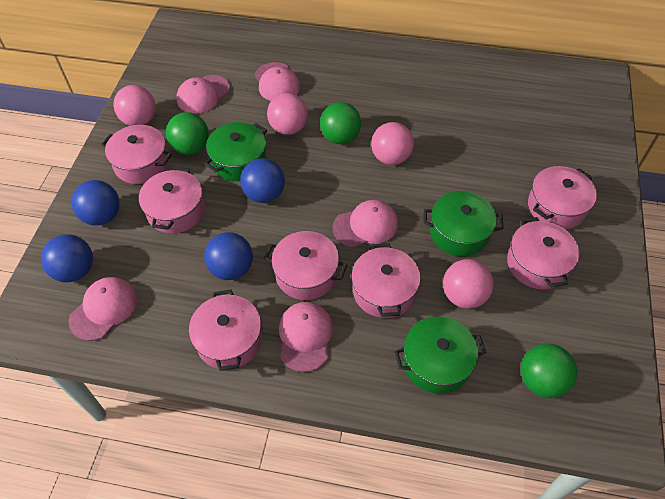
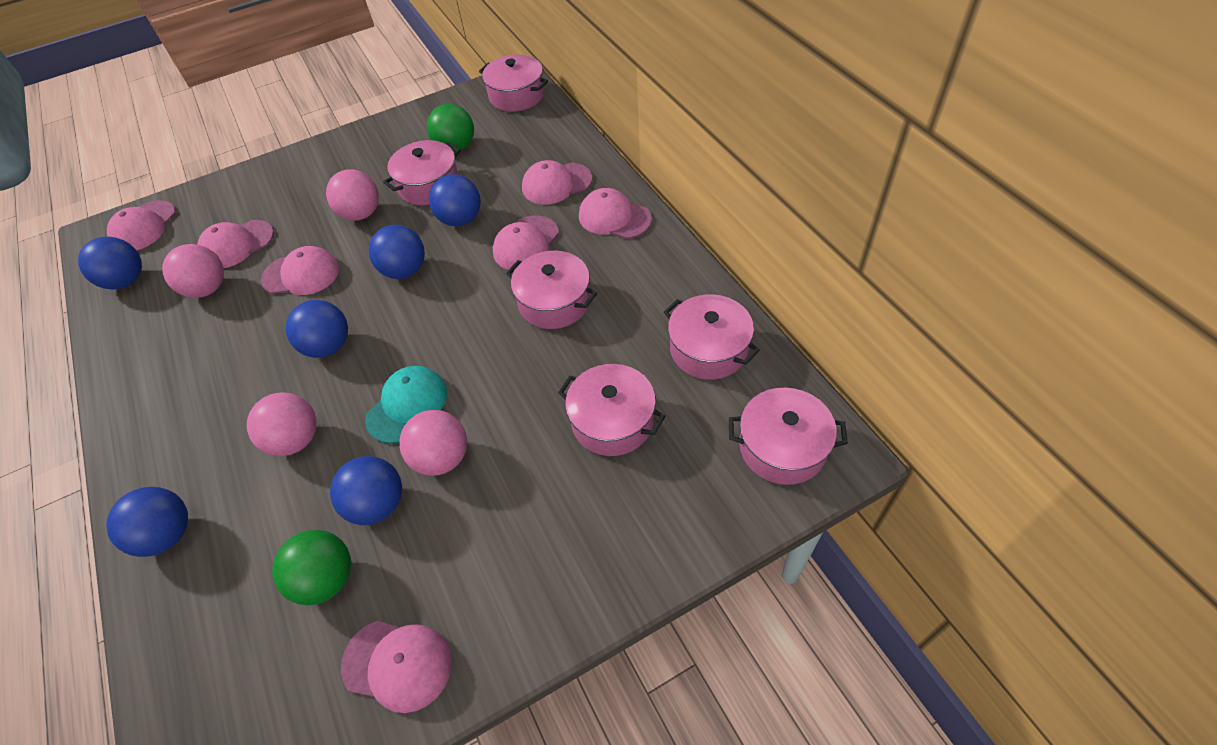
blue ball: 4 -> 6
green ball: 3 -> 2
green pot: 3 -> 0
pink cap: 5 -> 7
pink pot: 7 -> 6
turquoise cap: 0 -> 1

